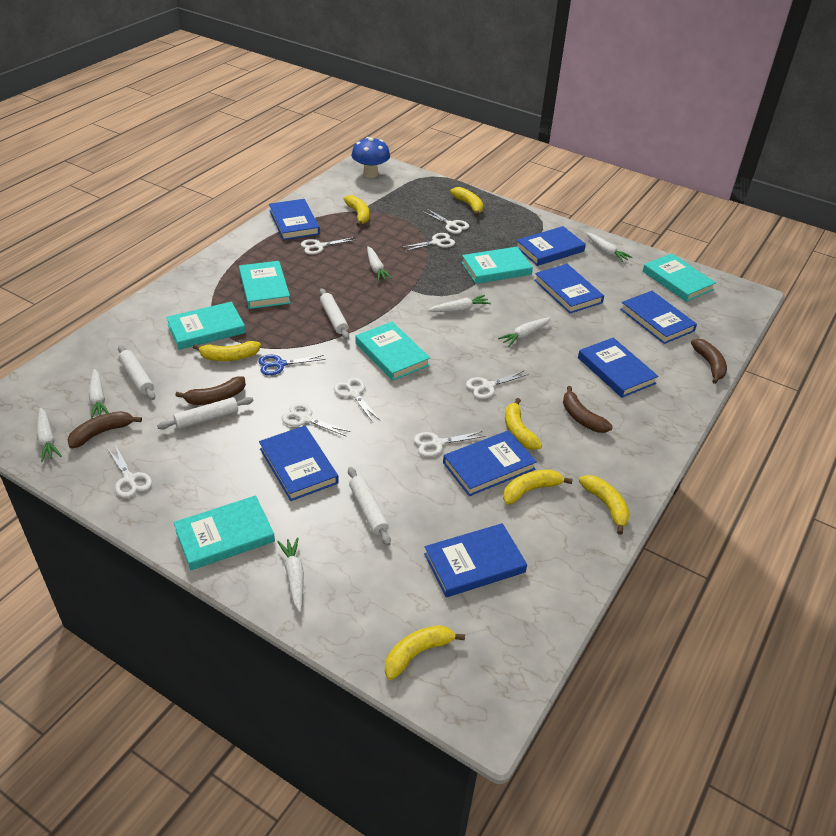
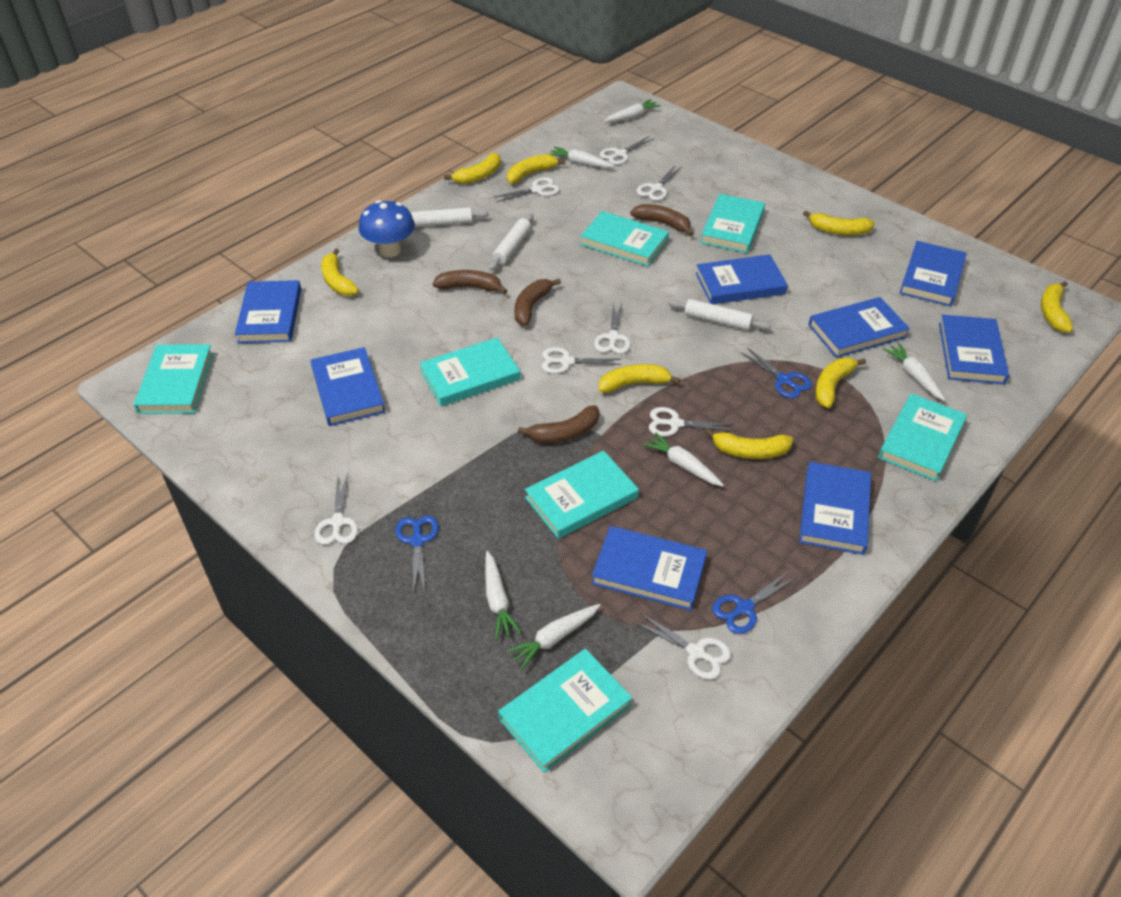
blue scissors: 1 -> 3
turquoise book: 6 -> 7
white carrot: 7 -> 6
white rolling pin: 4 -> 3
yellow banana: 7 -> 8

